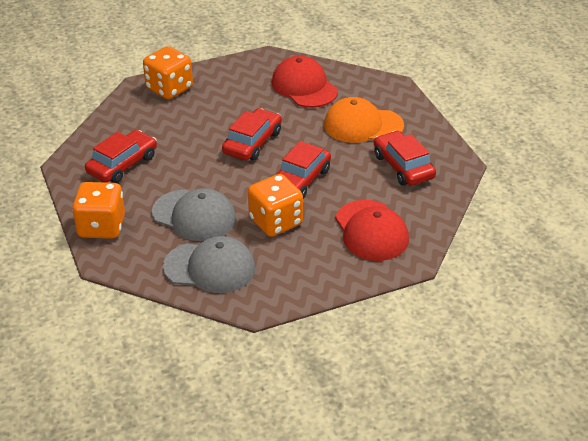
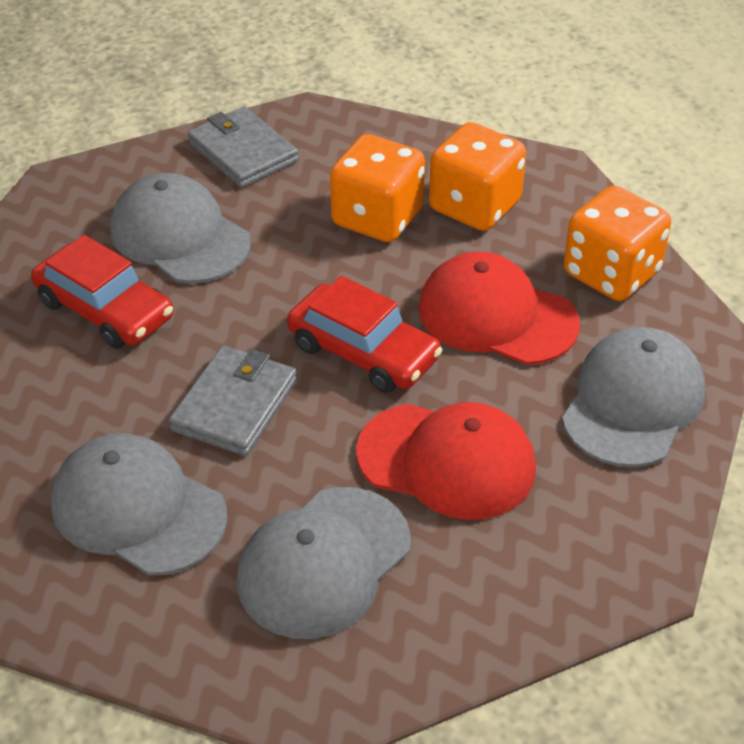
grey cap: 2 -> 4
grey wallet: 0 -> 2
orange cap: 1 -> 0
red car: 4 -> 2

